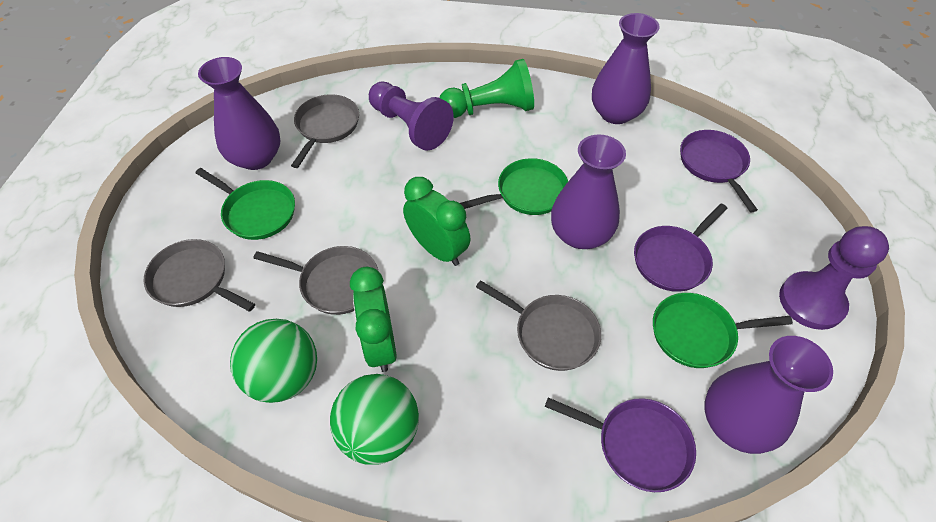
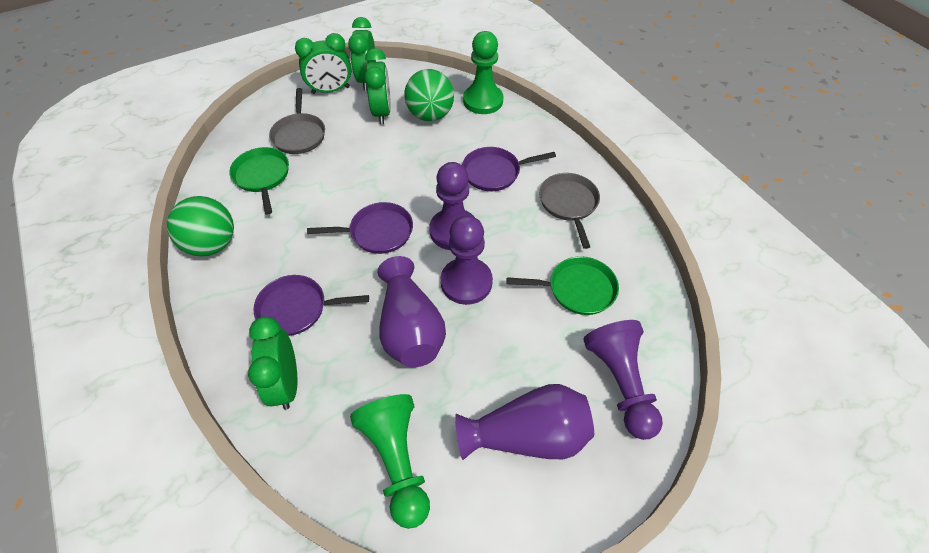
green clock: 2 -> 4
green pan: 3 -> 2
green pawn: 1 -> 2
grey pan: 4 -> 2
purple pawn: 2 -> 3
purple vase: 4 -> 2

